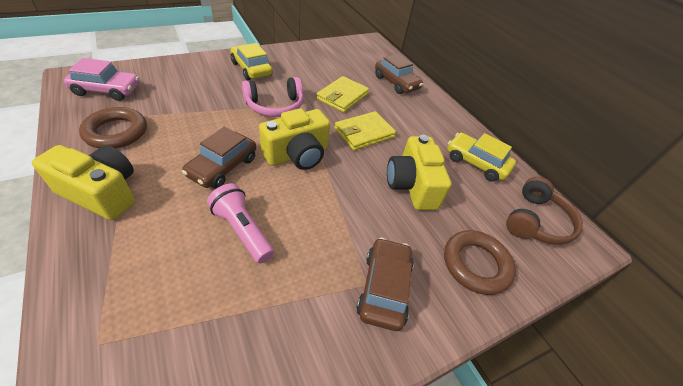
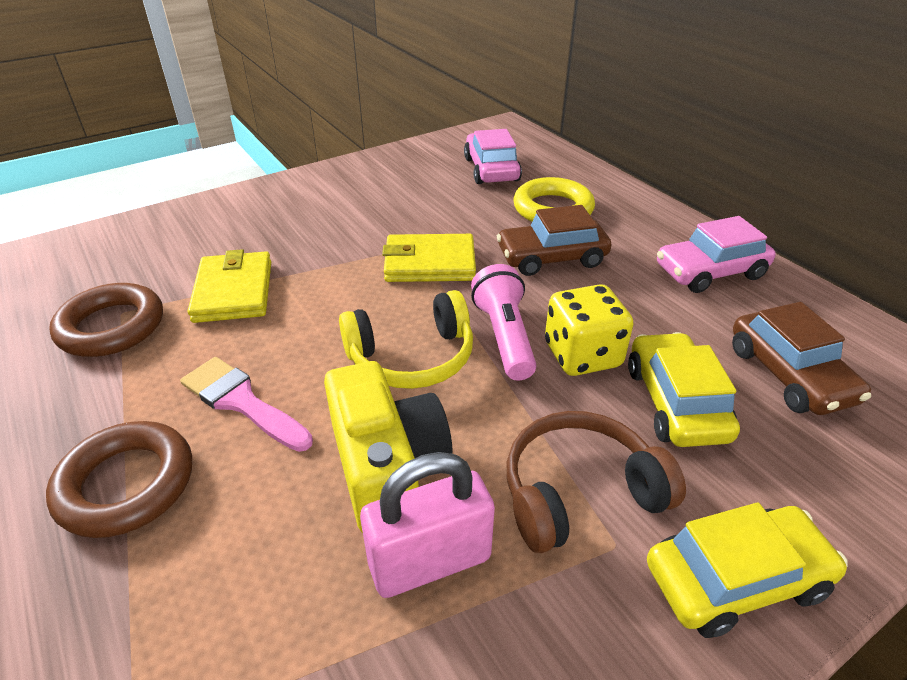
brown car: 3 -> 2
pink brush: 0 -> 1
pink car: 1 -> 2
pink headphones: 1 -> 0
pink padlock: 0 -> 1
yellow camera: 3 -> 1
yellow dice: 0 -> 1
yellow headphones: 0 -> 1
yellow ring: 0 -> 1

